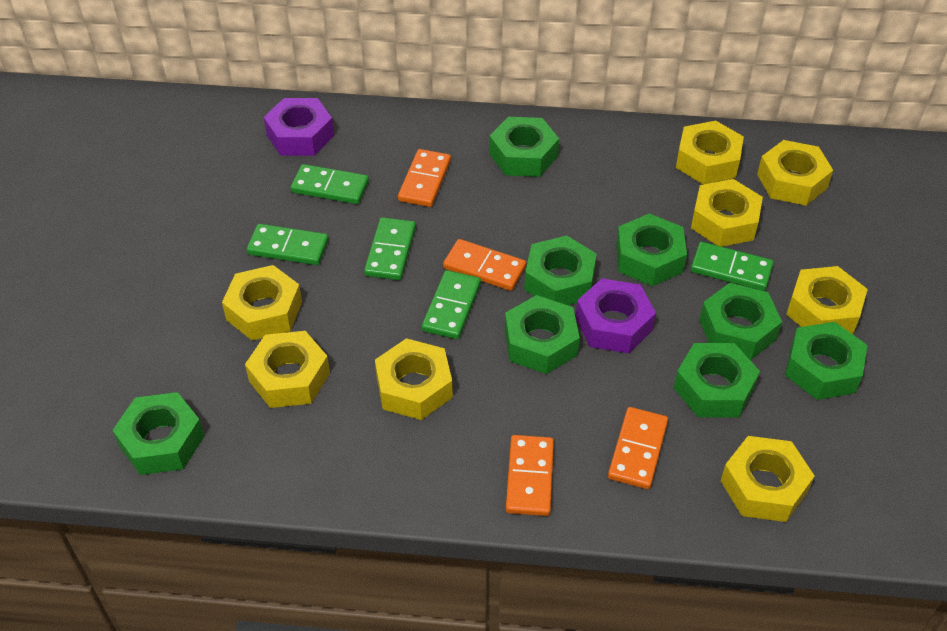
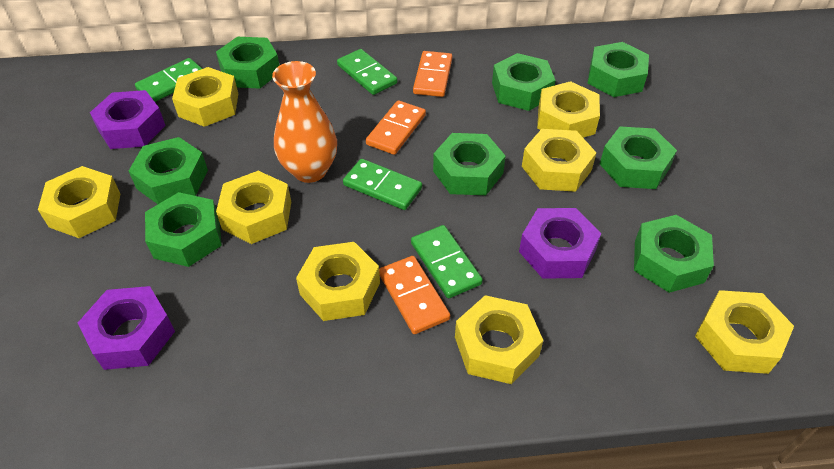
green domino: 5 -> 4
orange domino: 4 -> 3
orange vase: 0 -> 1
purple nut: 2 -> 3

